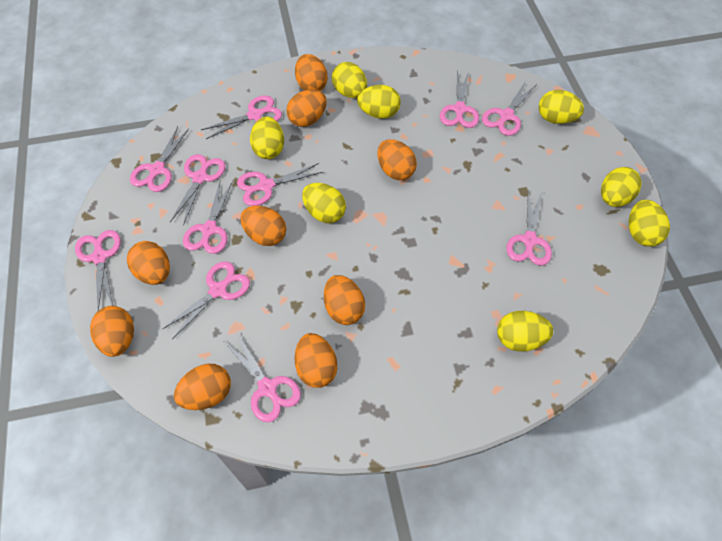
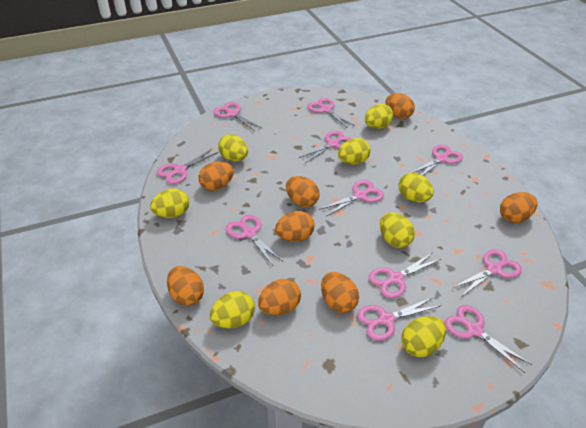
orange egg: 9 -> 8

